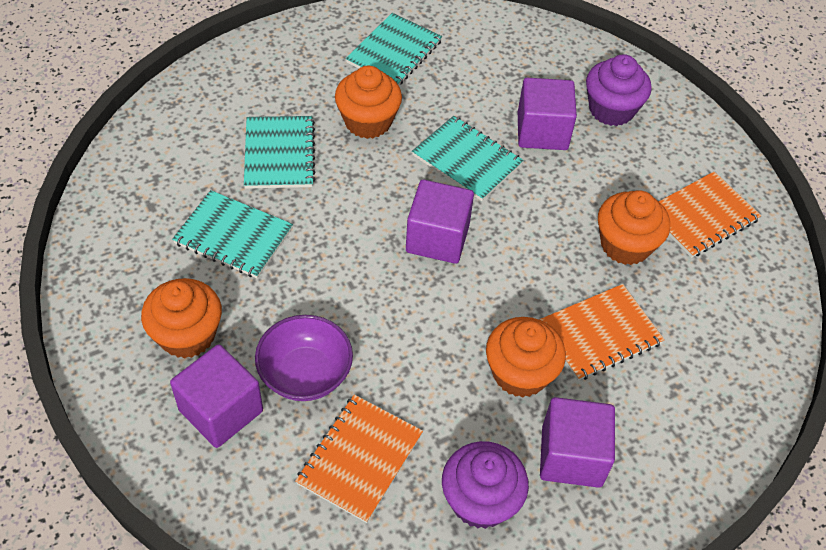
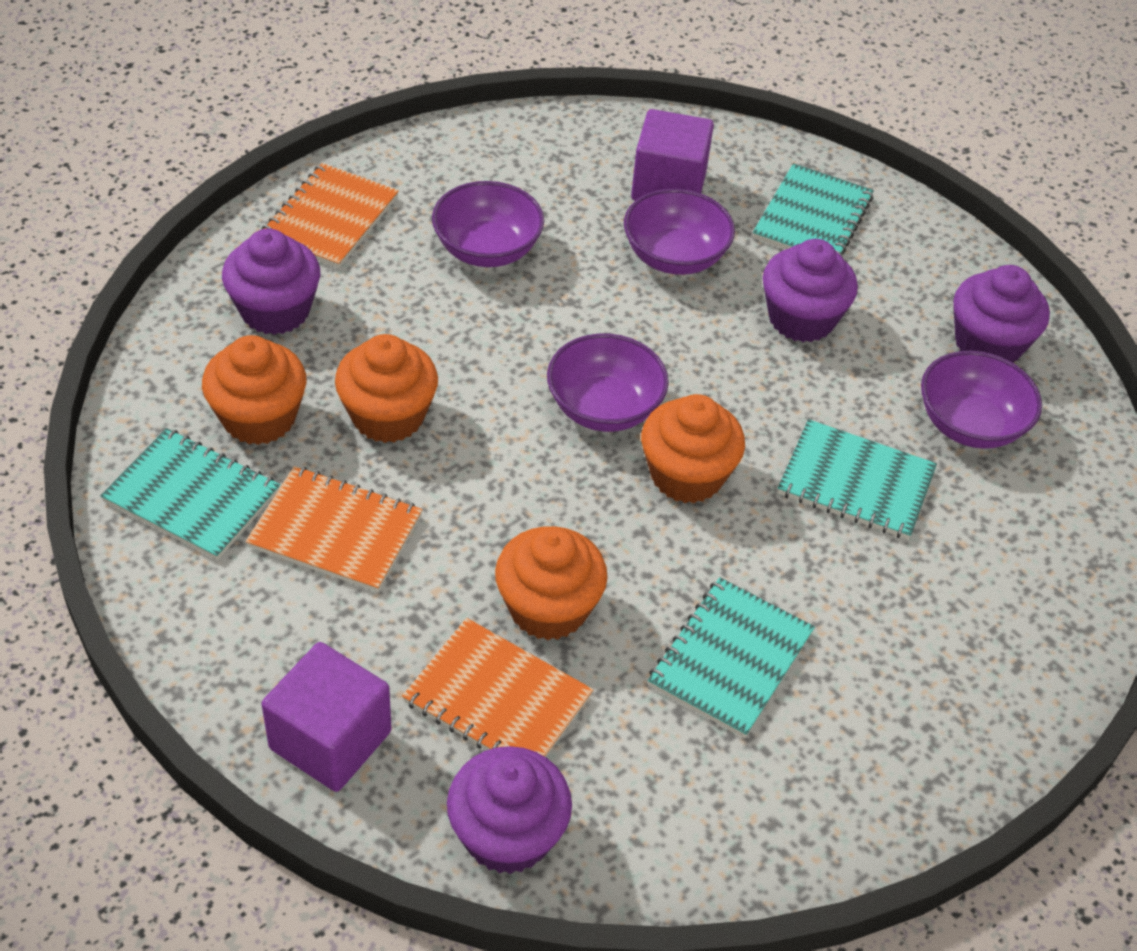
purple bowl: 1 -> 4
purple cube: 4 -> 2
purple cupcake: 2 -> 4

